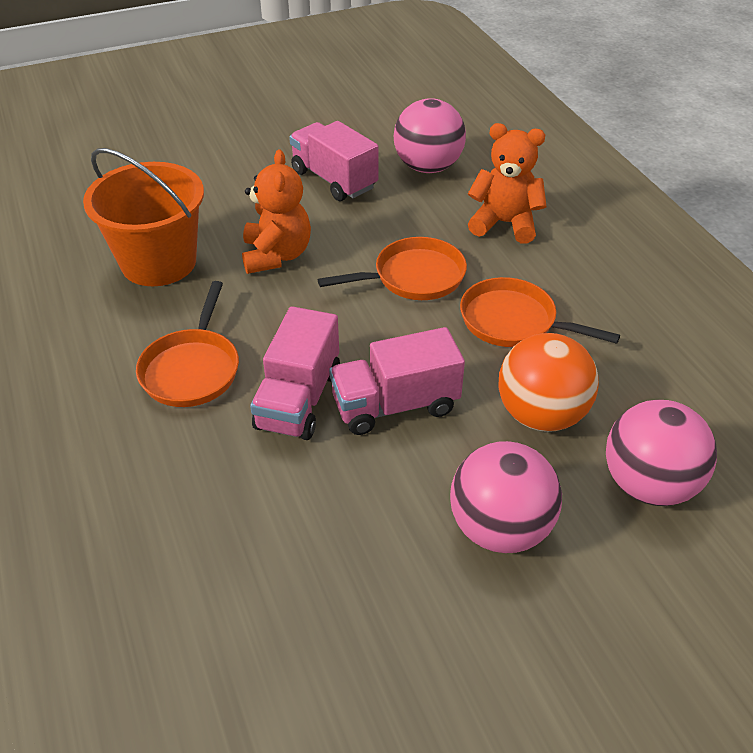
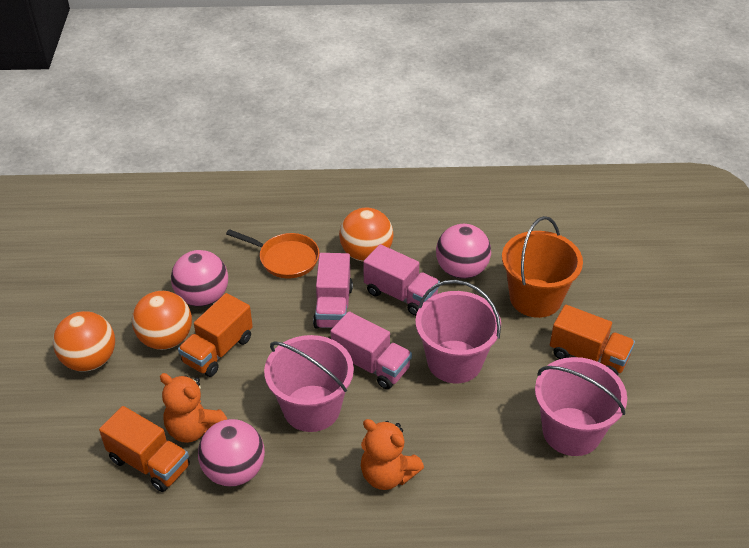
orange ball: 1 -> 3
orange pan: 3 -> 1
orange truck: 0 -> 3
pink bucket: 0 -> 3

